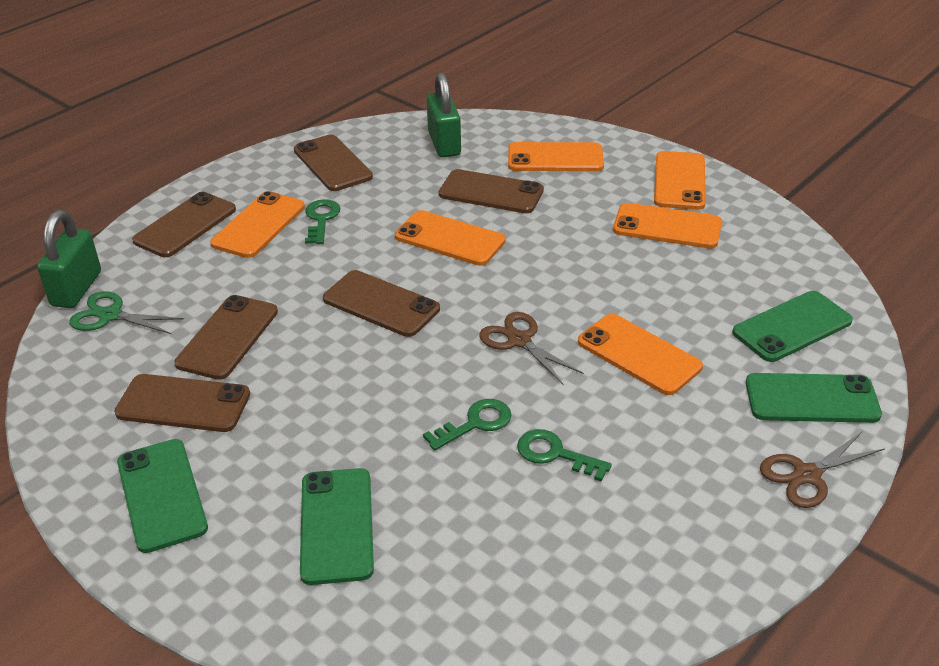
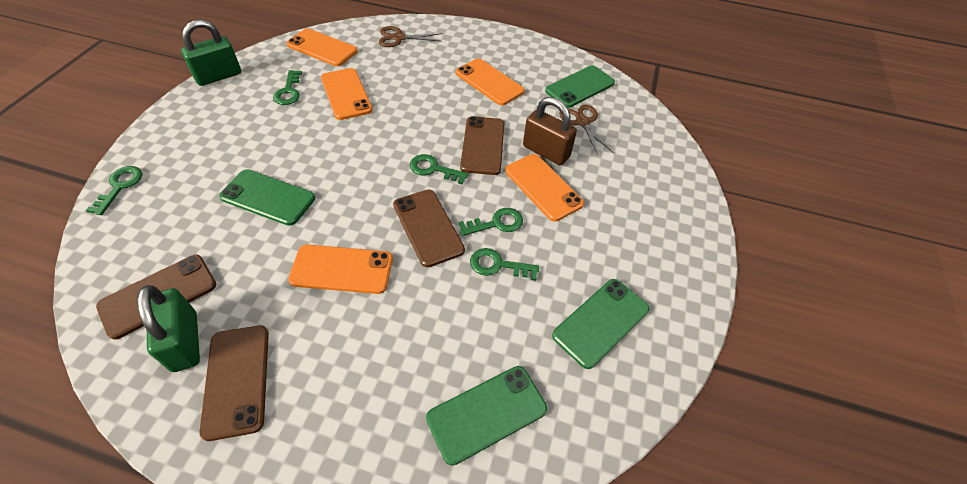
brown padlock: 0 -> 1
brown phone: 6 -> 4
green key: 3 -> 5
green scissors: 1 -> 0
orange phone: 6 -> 5

